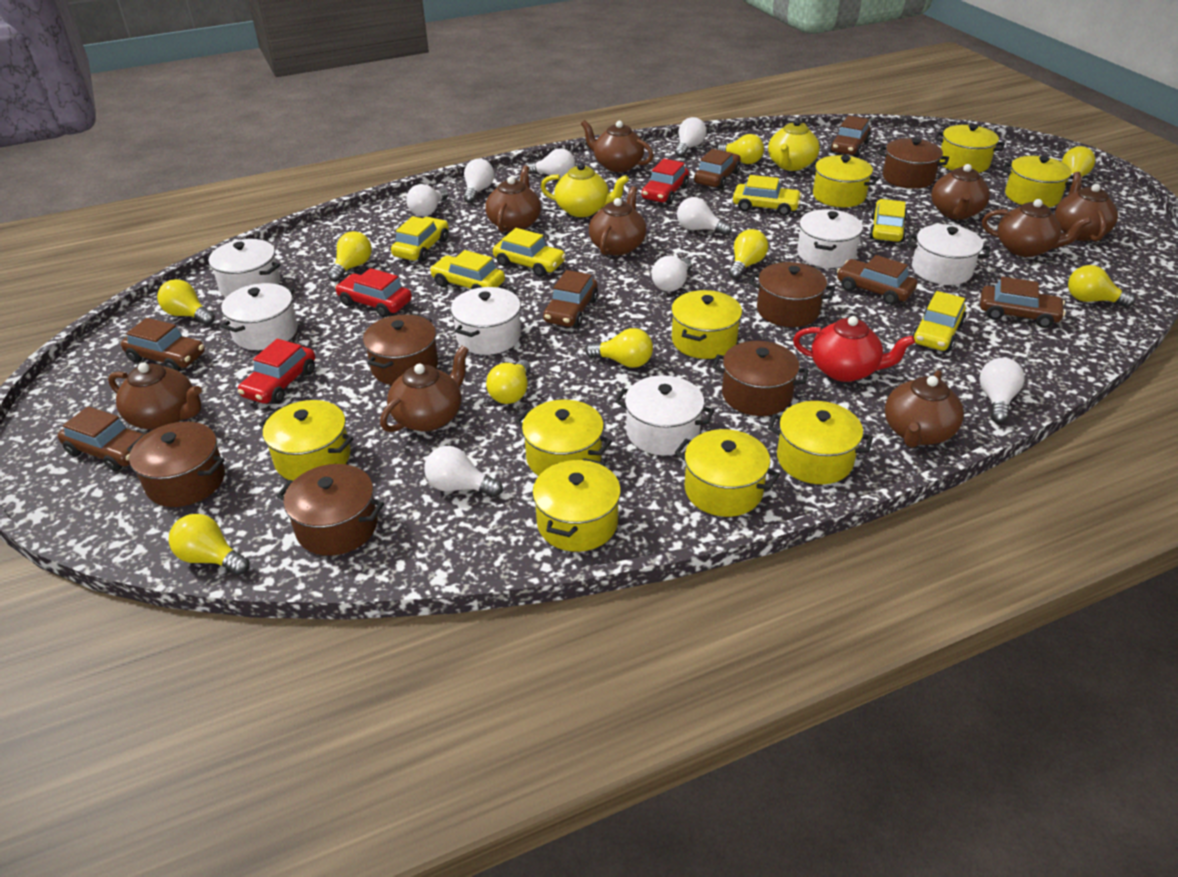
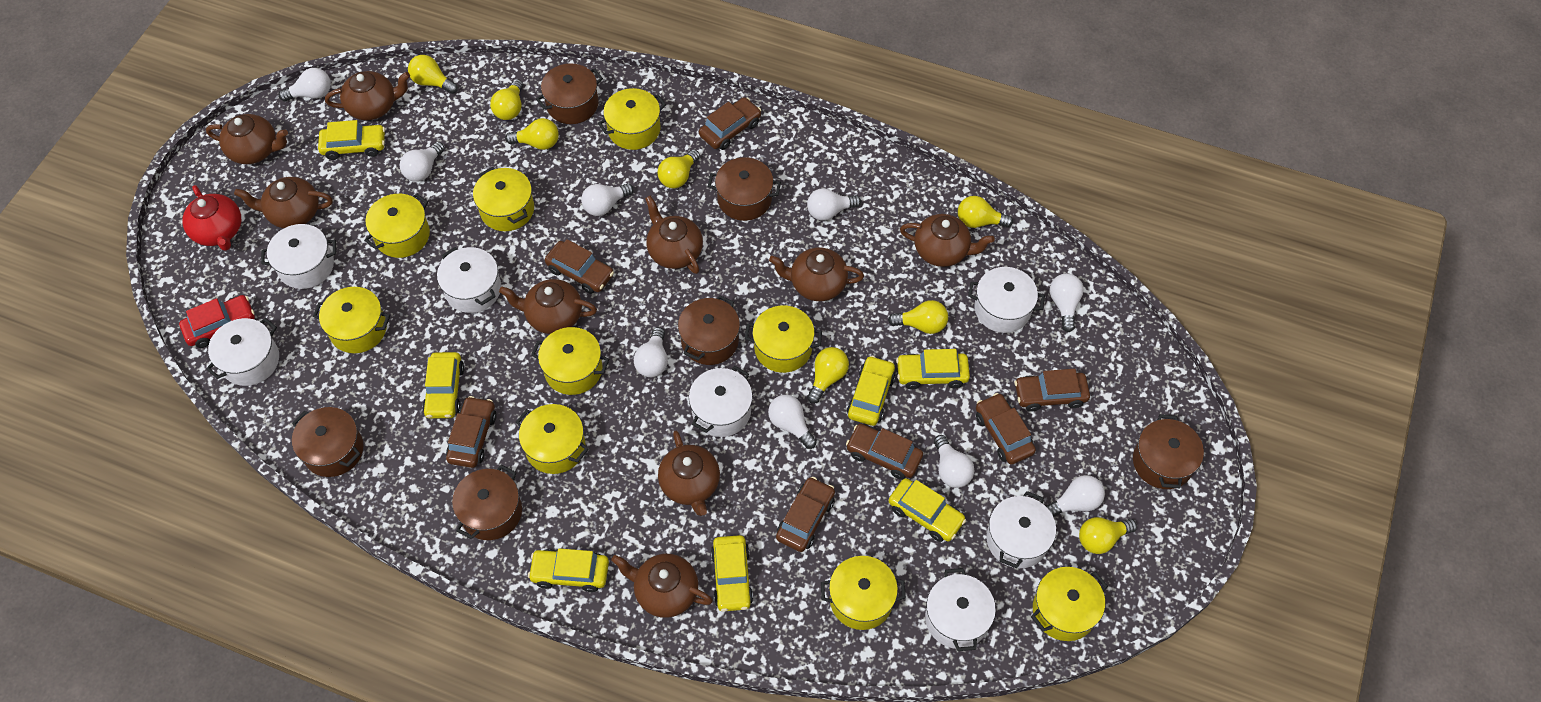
red car: 3 -> 1
white light bulb: 8 -> 9
white pot: 6 -> 7
yellow car: 6 -> 7
yellow light bulb: 9 -> 8
yellow teapot: 2 -> 0

